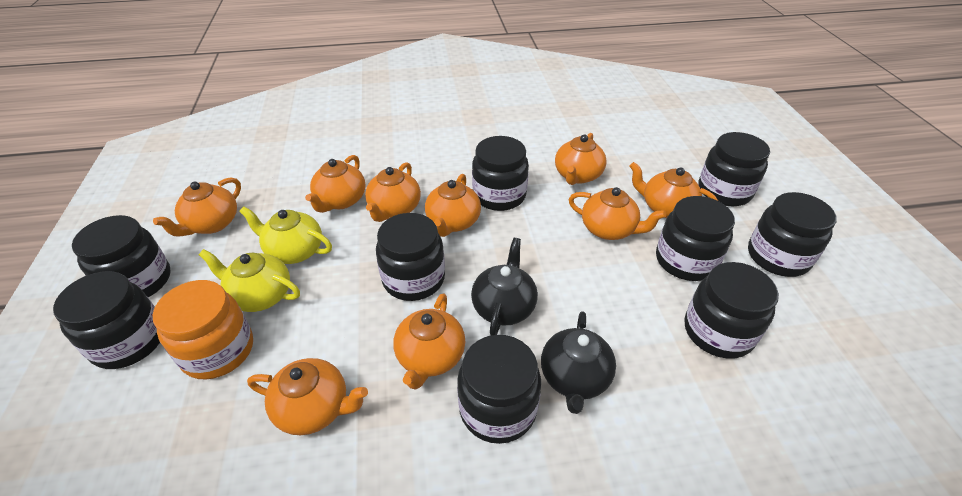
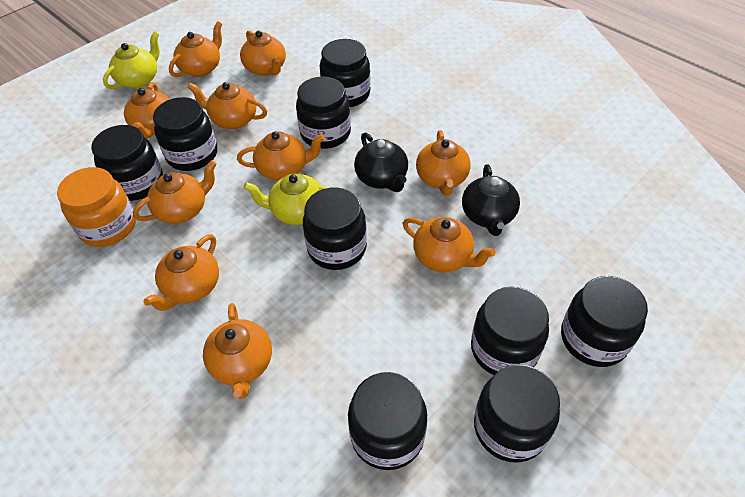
orange teapot: 9 -> 10

